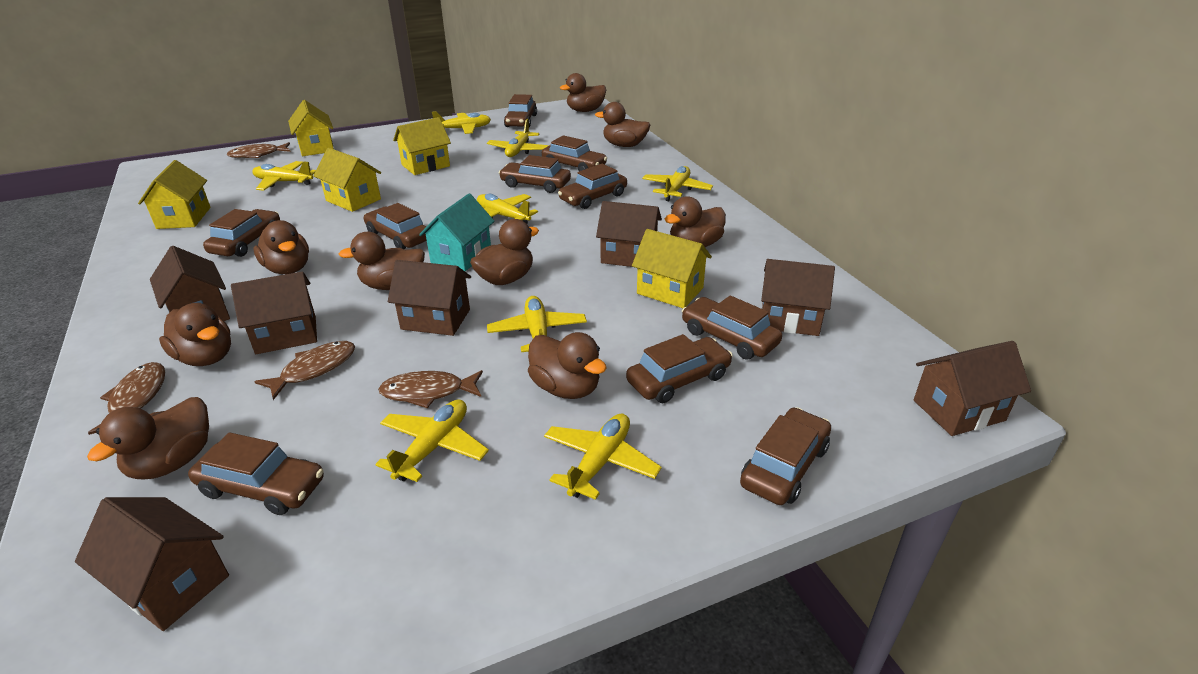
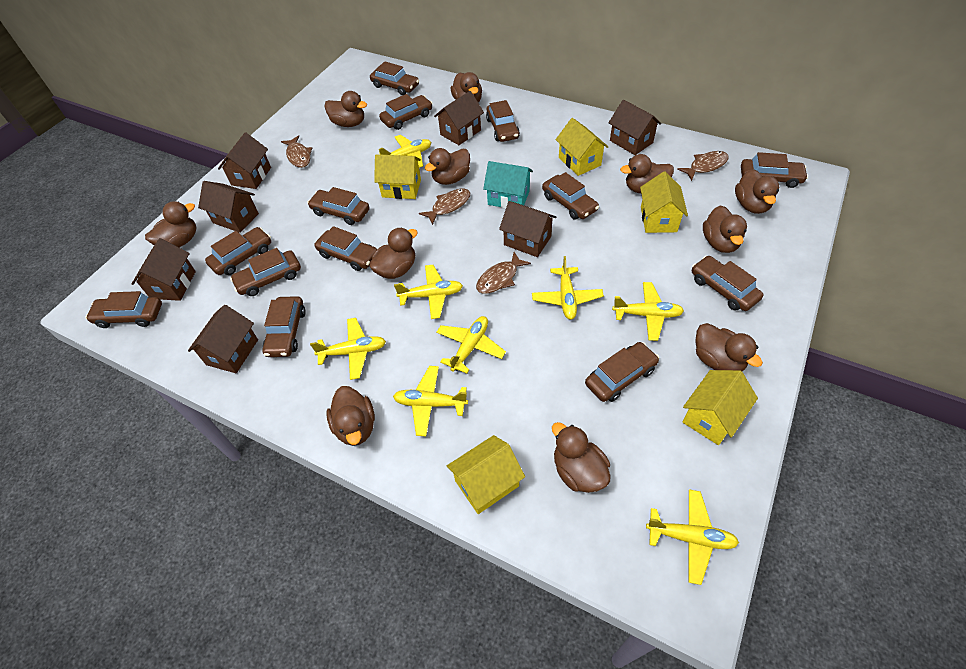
brown car: 10 -> 13
brown duck: 9 -> 11

